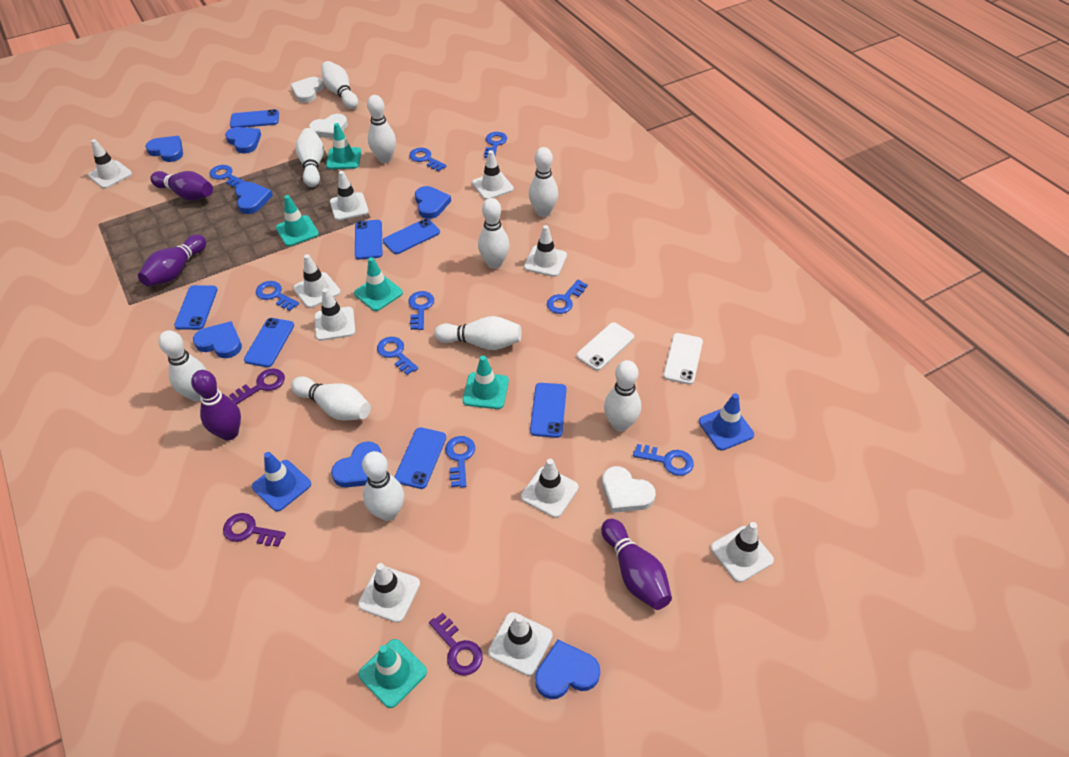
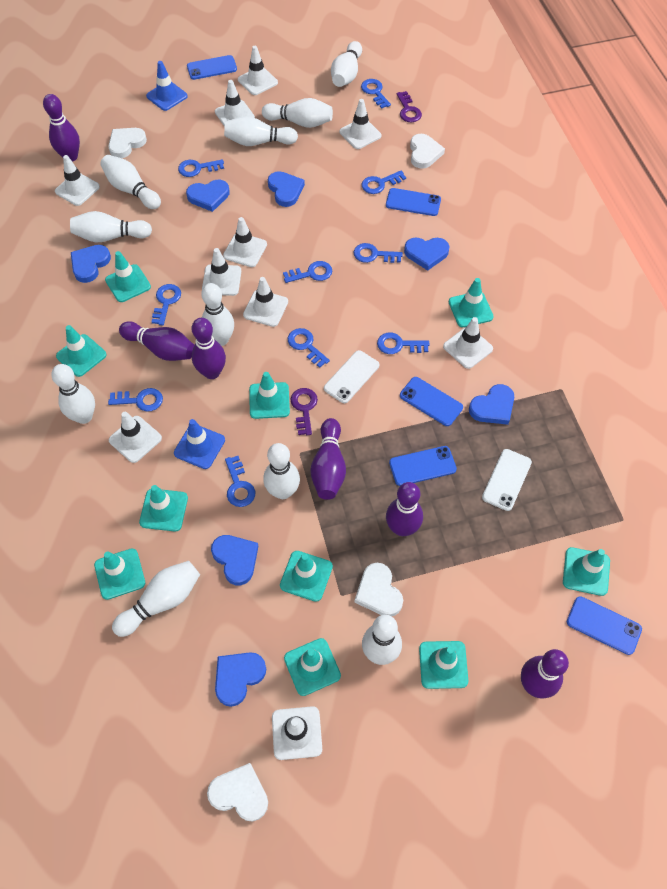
blue key: 9 -> 10
blue phone: 7 -> 5
purple bowling pin: 4 -> 6
purple key: 3 -> 2
turquoise traffic cone: 5 -> 10
white heart: 3 -> 4

